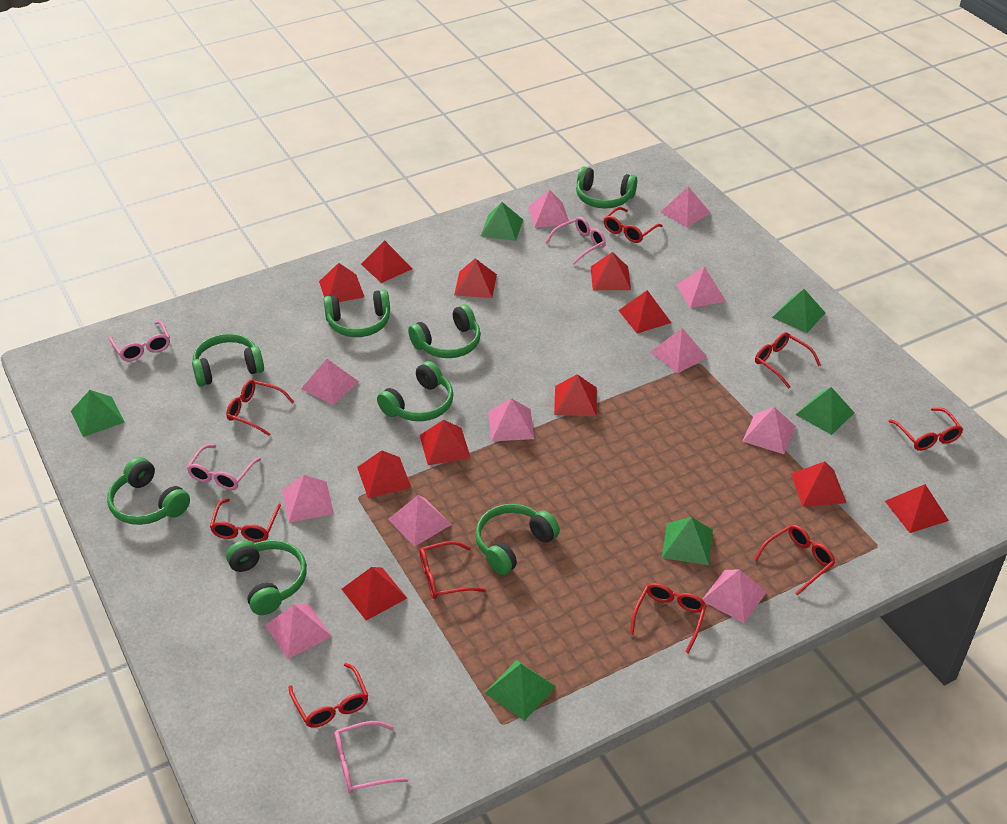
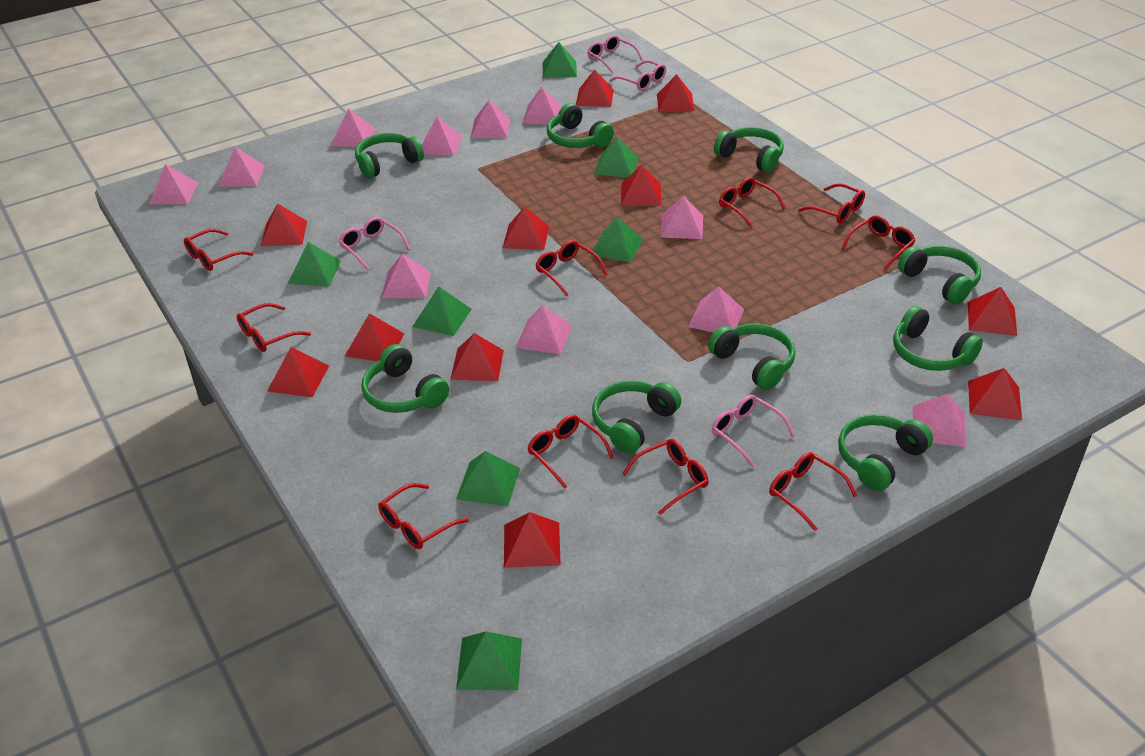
green headphones: 8 -> 9
green pyramid: 6 -> 7
red glasses: 9 -> 10

